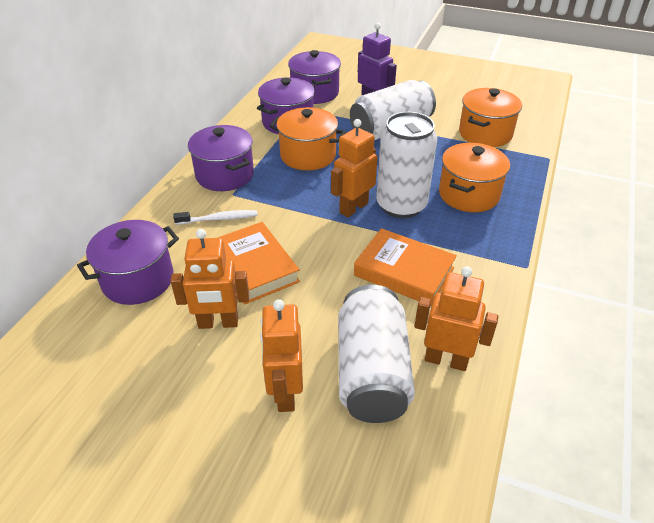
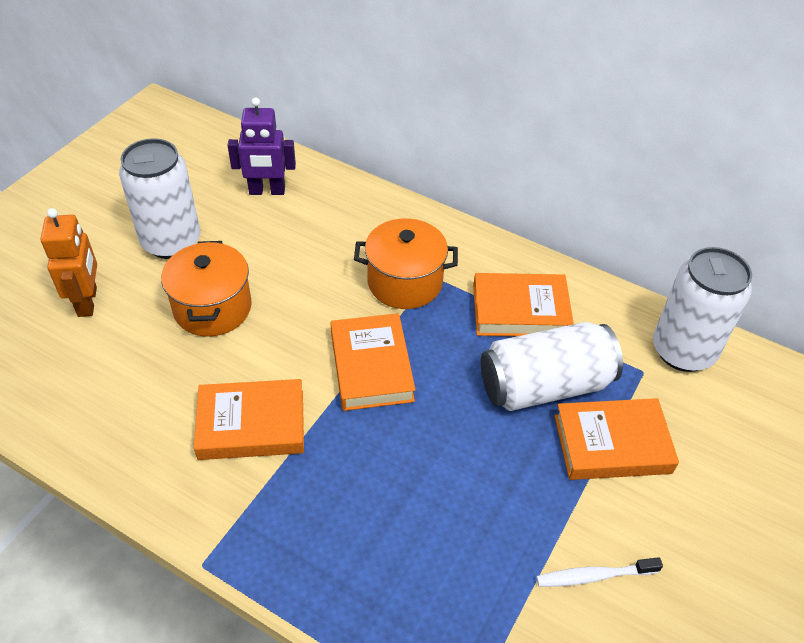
orange book: 2 -> 4
orange pot: 3 -> 2
orange robot: 4 -> 1
purple pot: 4 -> 0

